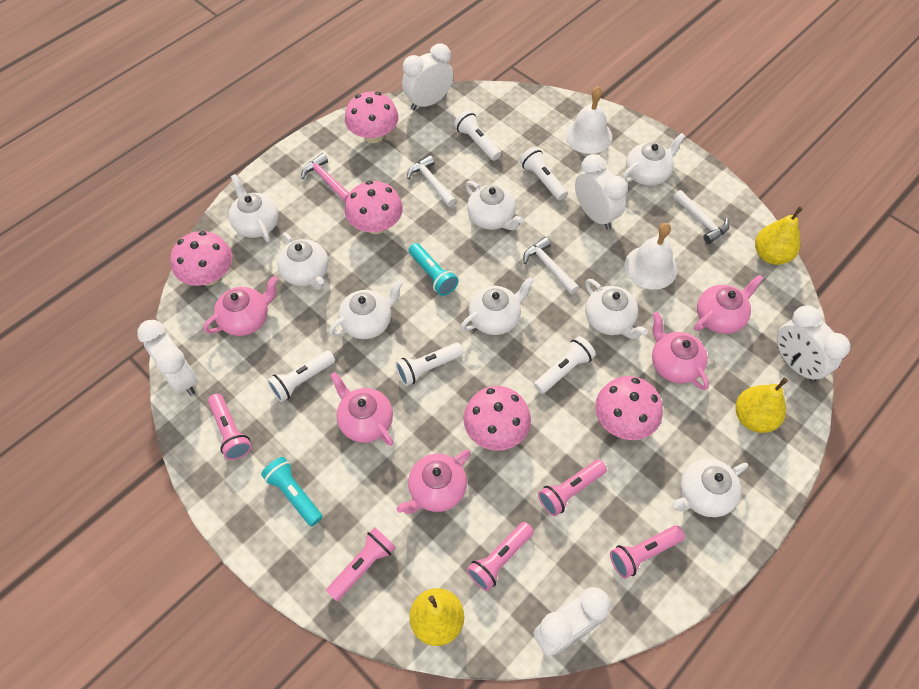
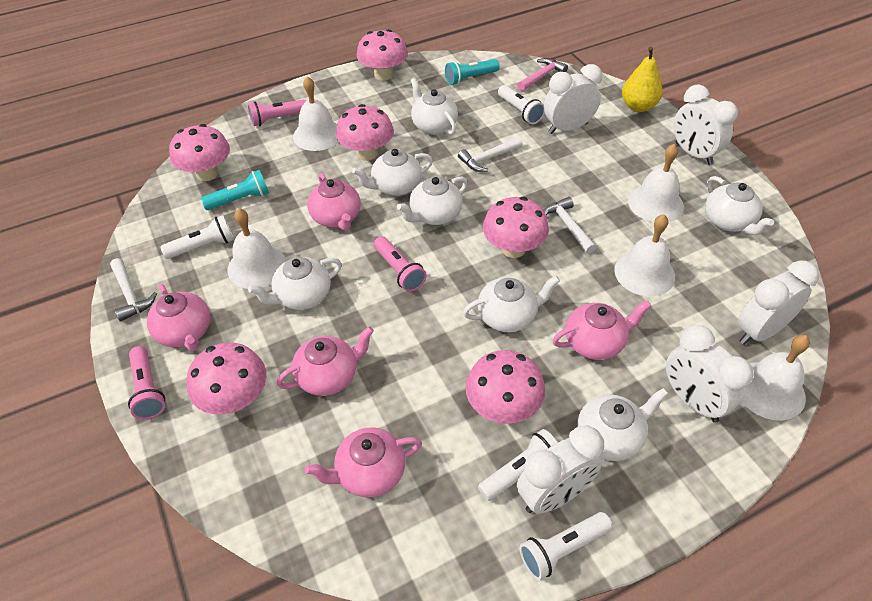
pink flashlight: 5 -> 3
pink mushroom: 5 -> 6
white bell: 2 -> 5
white flashlight: 5 -> 4
white teapot: 8 -> 7
yellow pear: 3 -> 1

